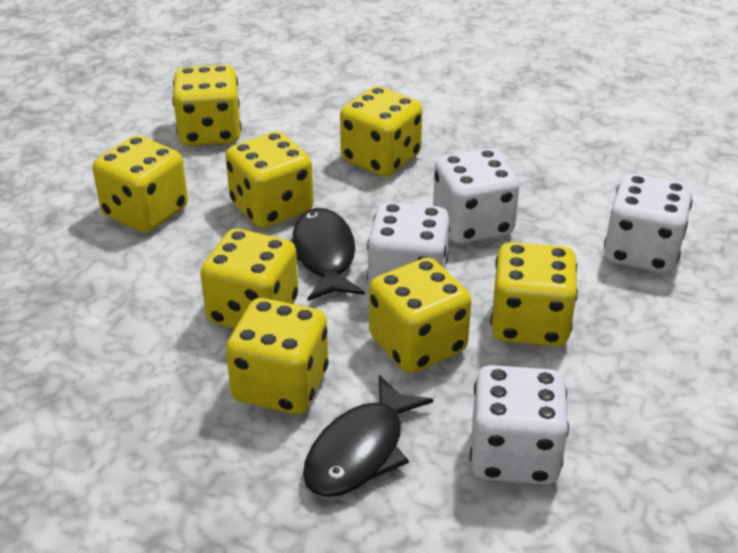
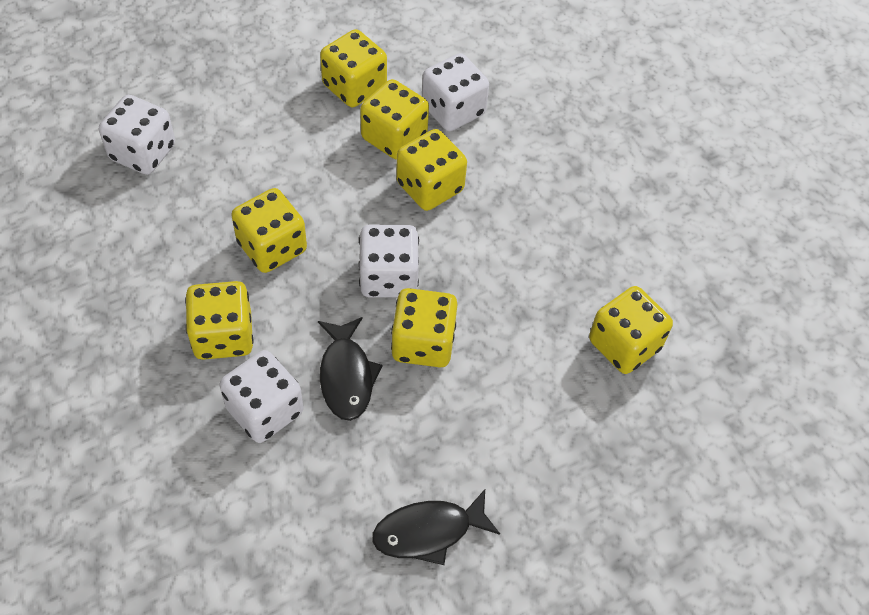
yellow dice: 8 -> 7

